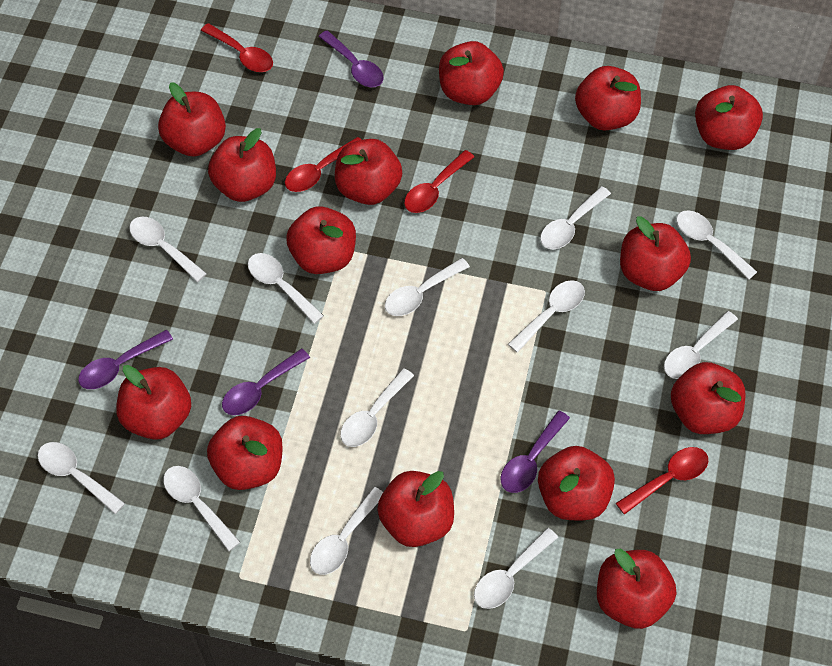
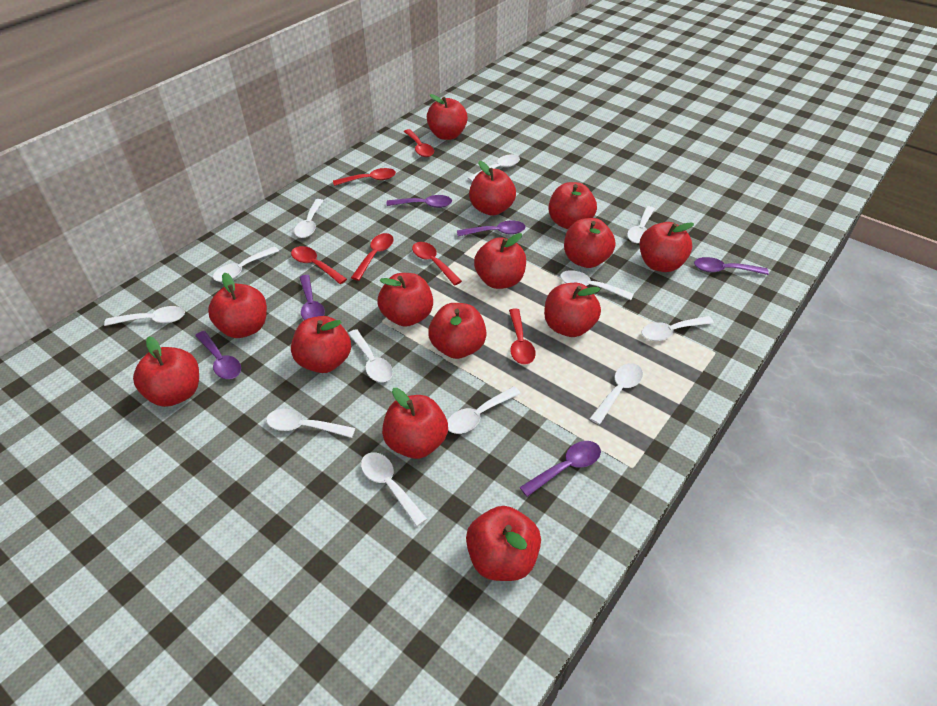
purple spoon: 4 -> 6
red spoon: 4 -> 6

